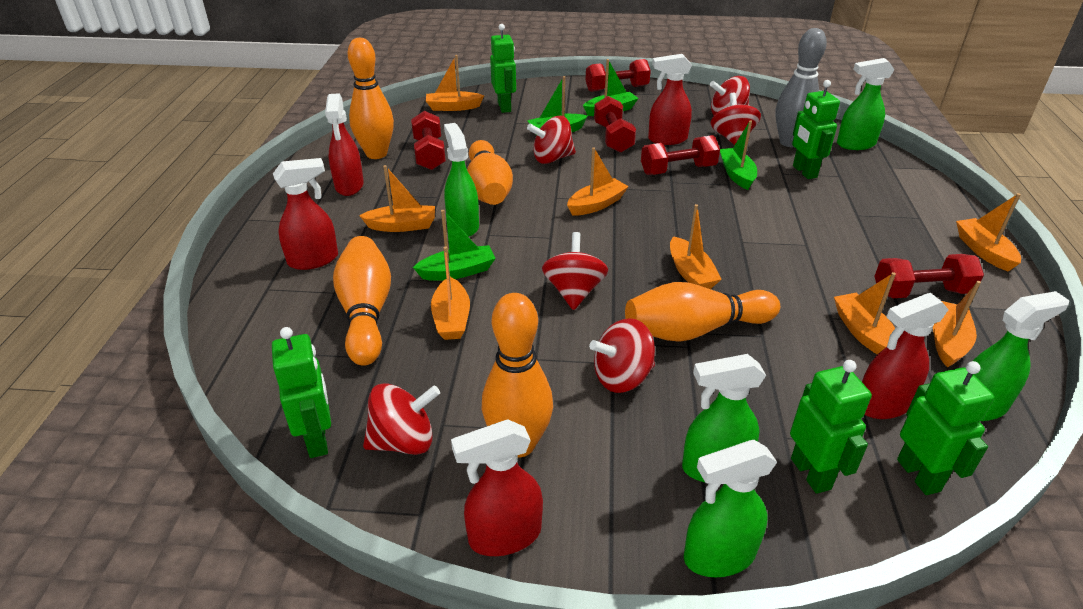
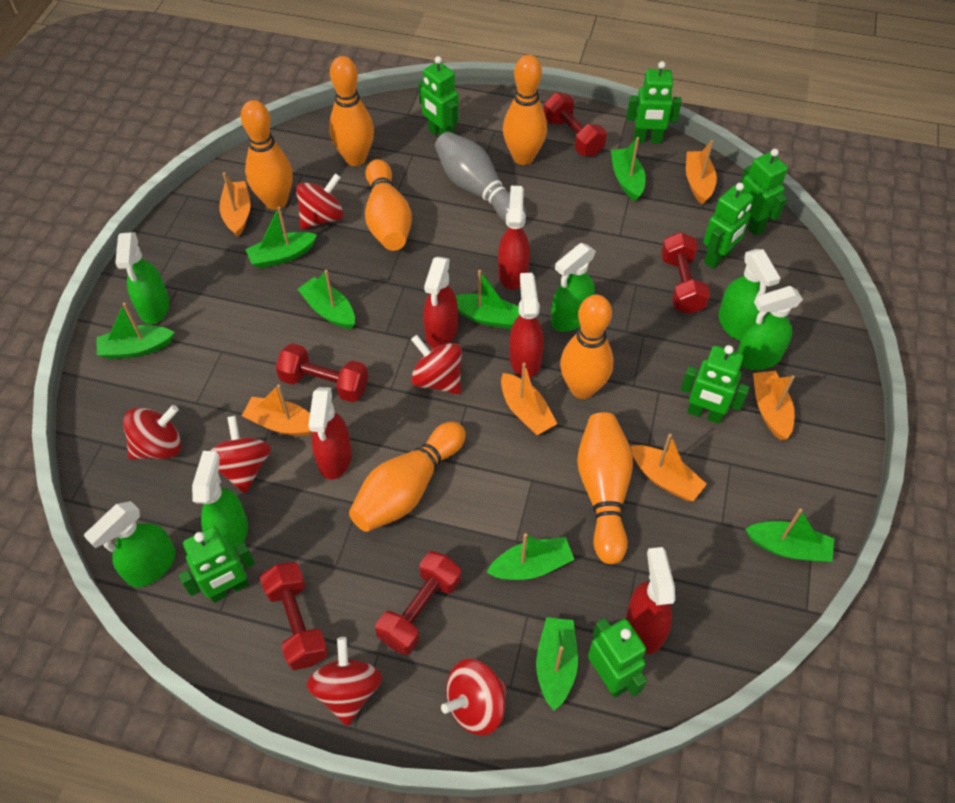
green boat: 4 -> 8
green robot: 5 -> 7
green spray bottle: 5 -> 6
orange boat: 8 -> 6
orange bowling pin: 5 -> 7

